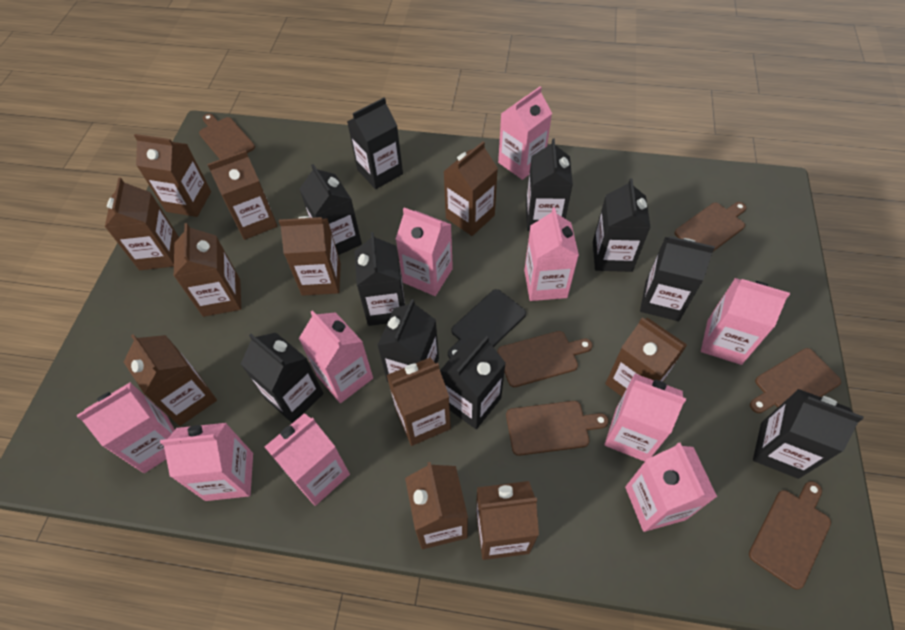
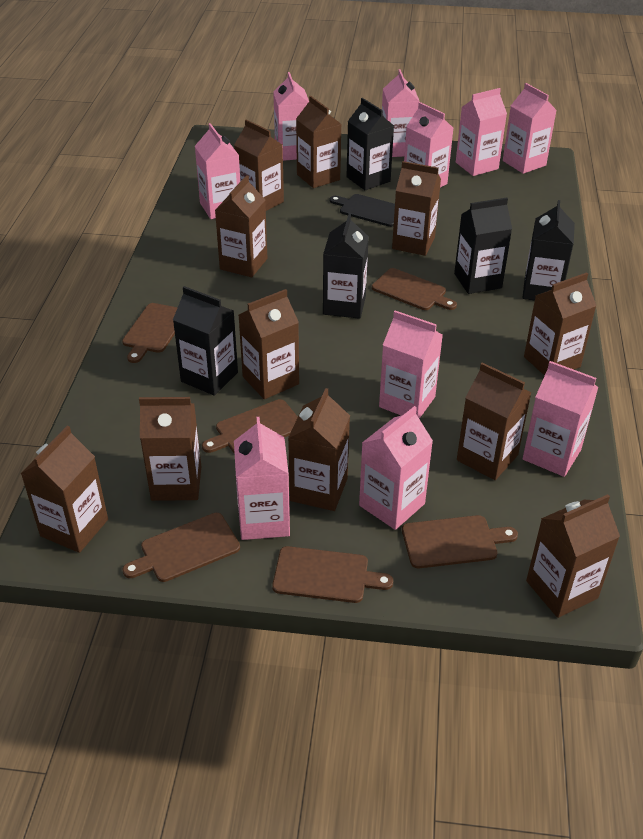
black carton: 10 -> 5

